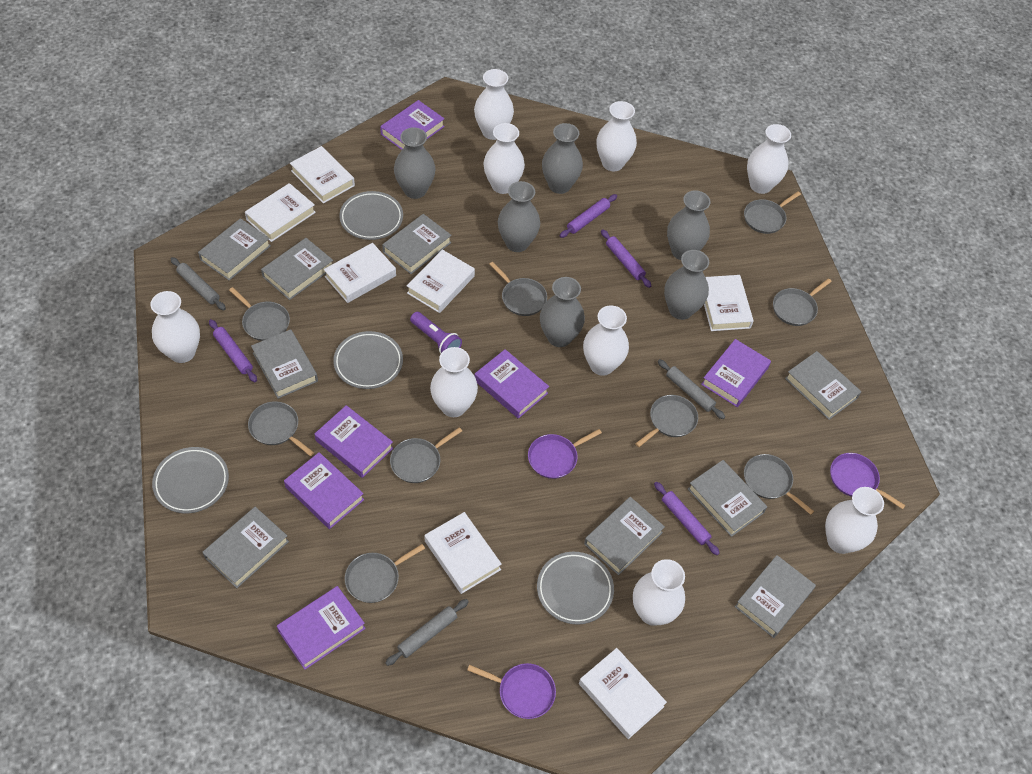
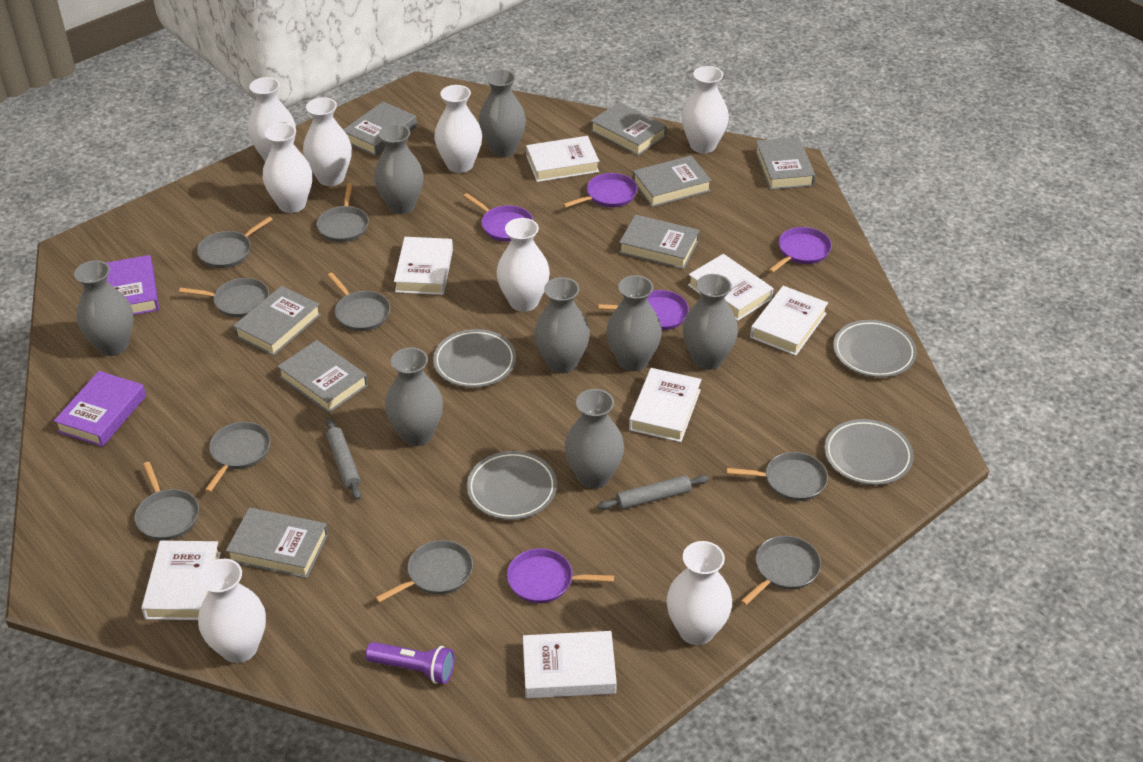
grey book: 9 -> 8
grey rolling pin: 3 -> 2
grey vase: 6 -> 8
purple book: 6 -> 2
purple pan: 3 -> 5
purple rolling pin: 4 -> 0
white vase: 9 -> 8

